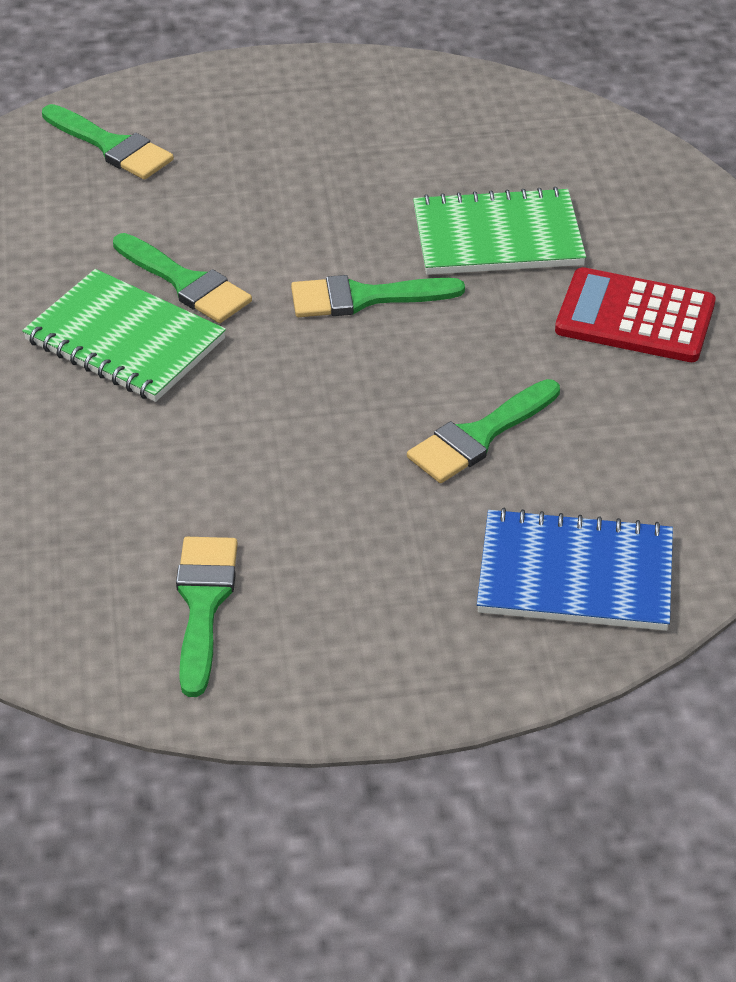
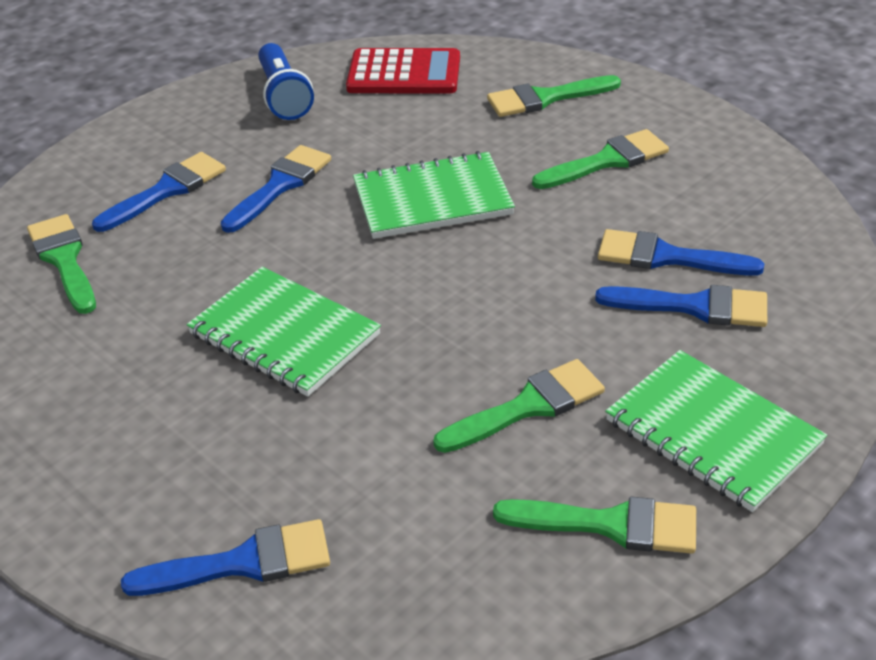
blue brush: 0 -> 5
blue flashlight: 0 -> 1
blue notebook: 1 -> 0
green notebook: 2 -> 3

